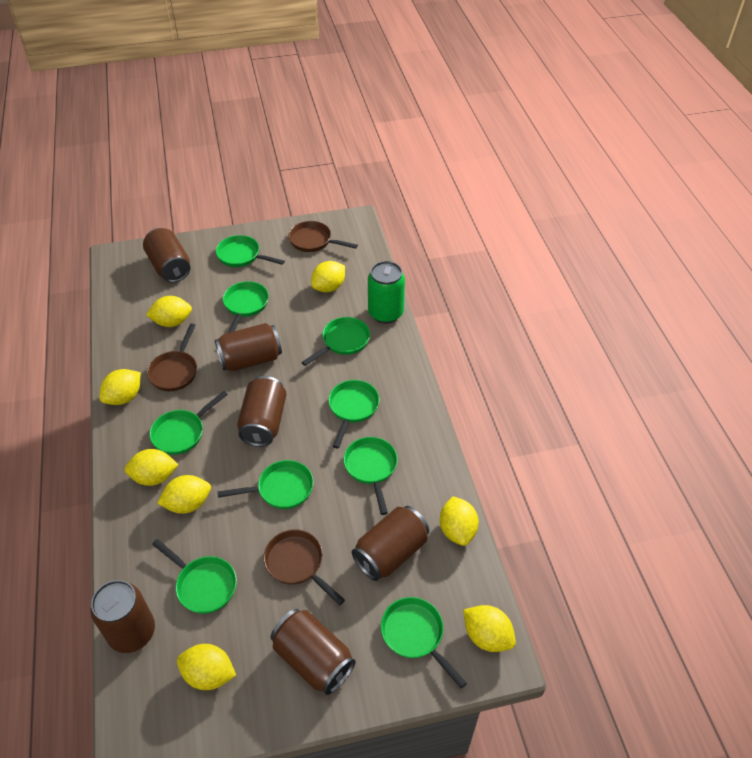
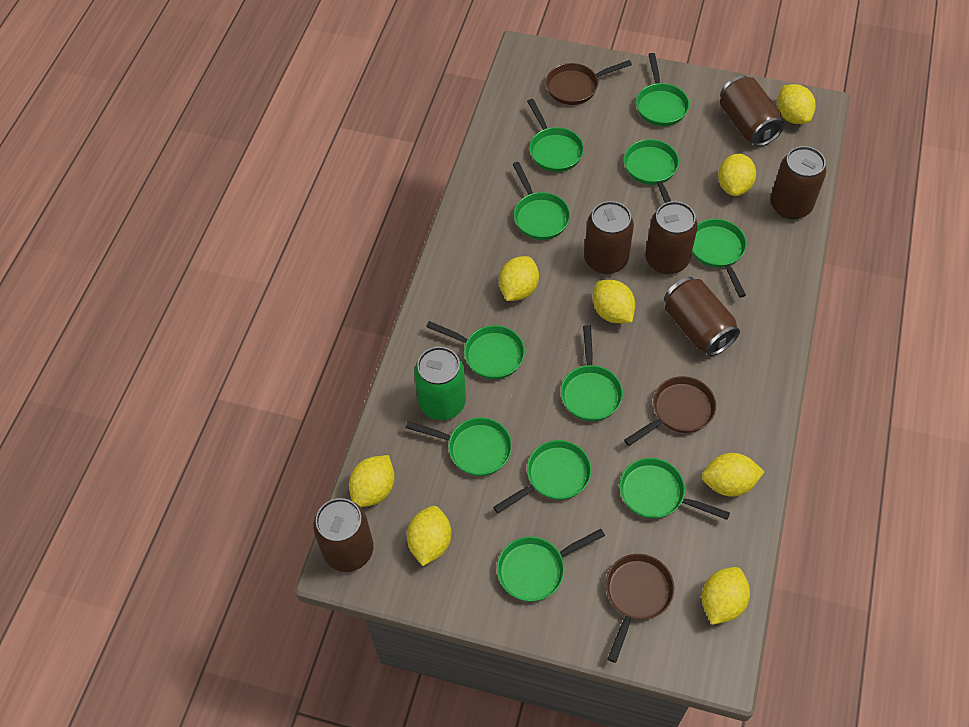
green pan: 9 -> 11

